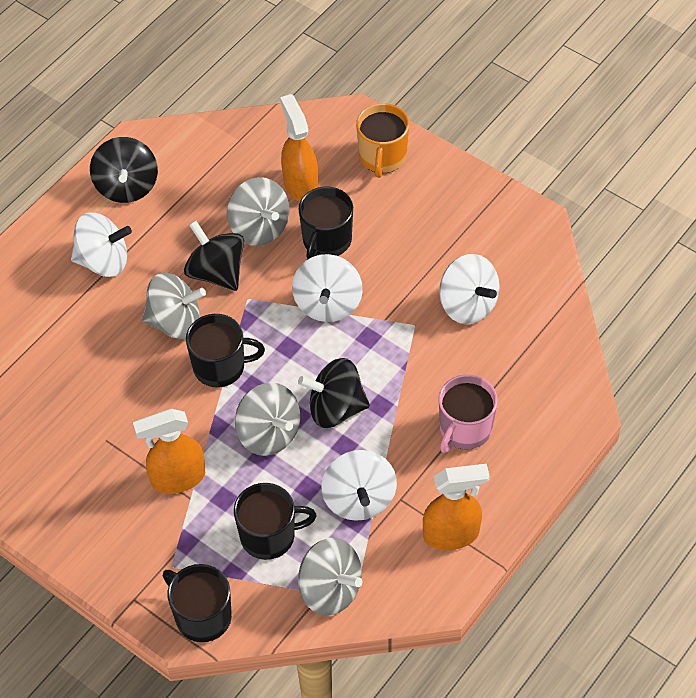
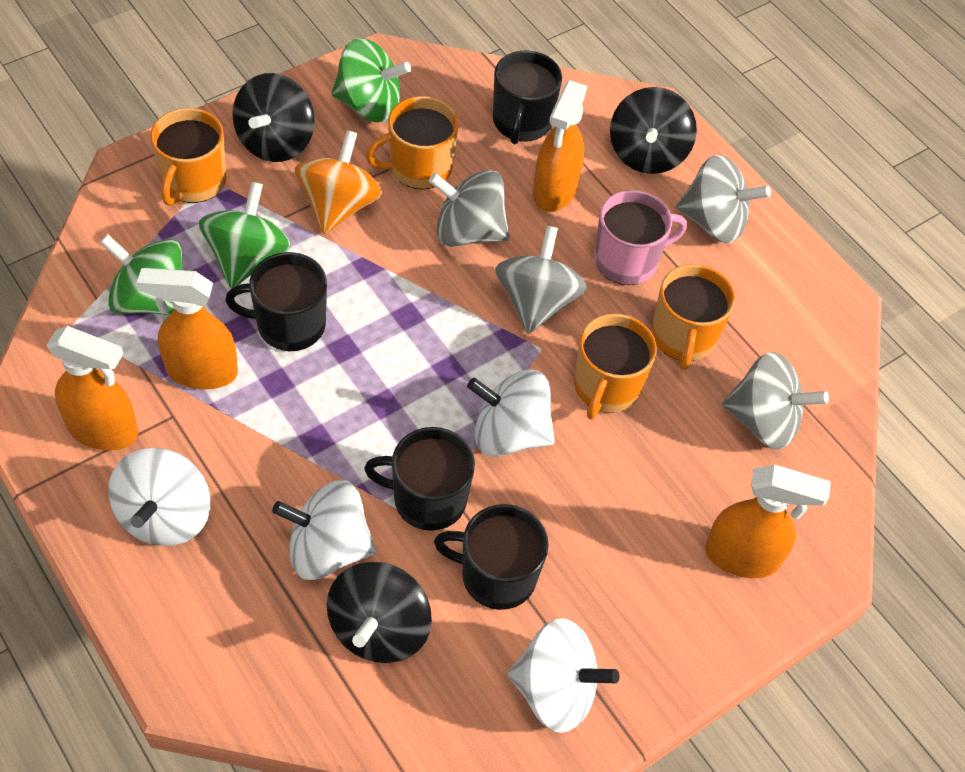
green spinning top: 0 -> 3
orange mug: 1 -> 4
orange spinning top: 0 -> 1
orange spray bottle: 3 -> 4

